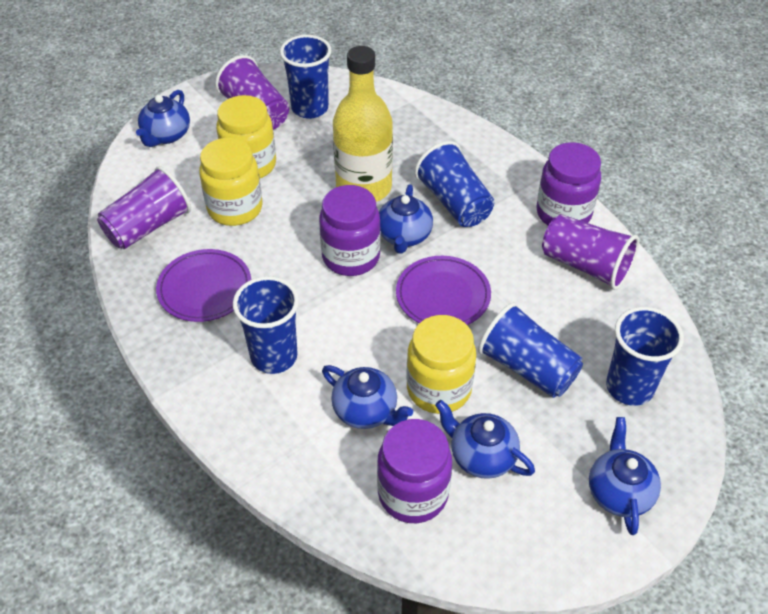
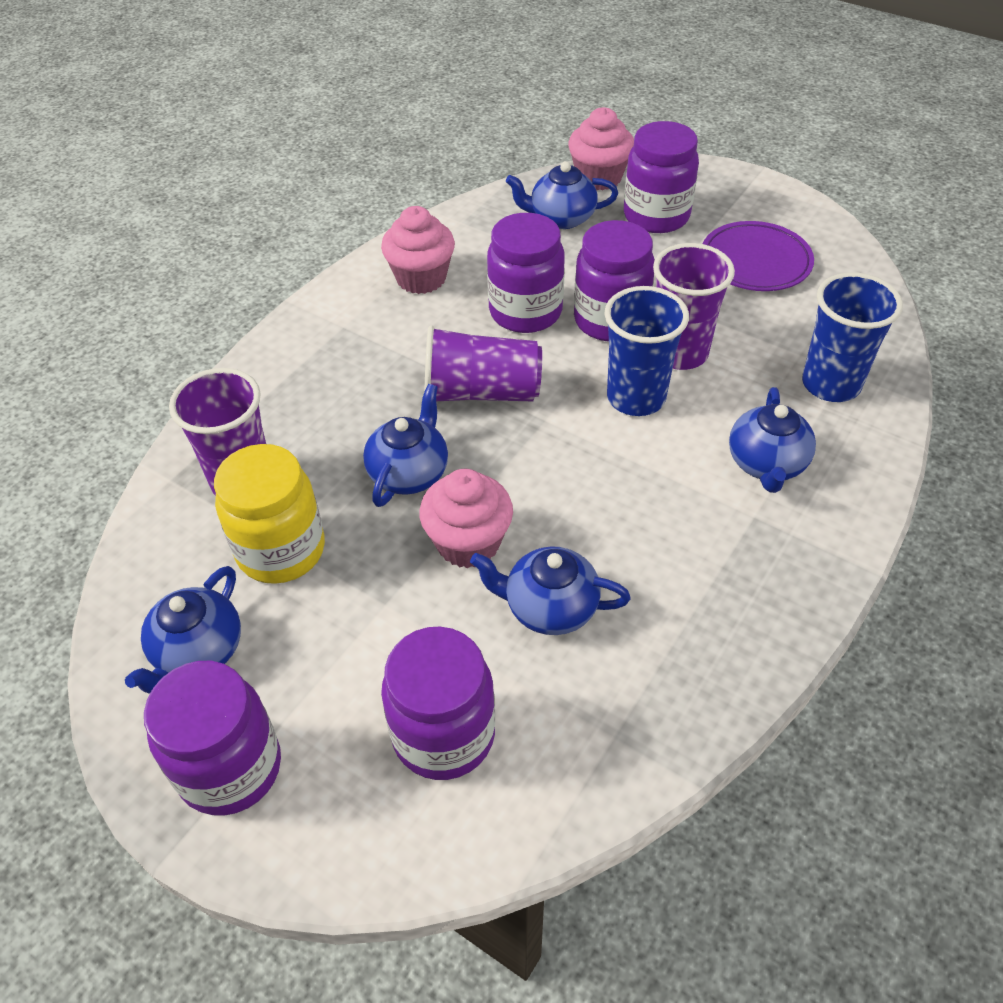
blue cup: 5 -> 2
pink cupcake: 0 -> 3
purple jar: 3 -> 5
purple plate: 2 -> 1
yellow bottle: 1 -> 0
yellow jar: 3 -> 1

